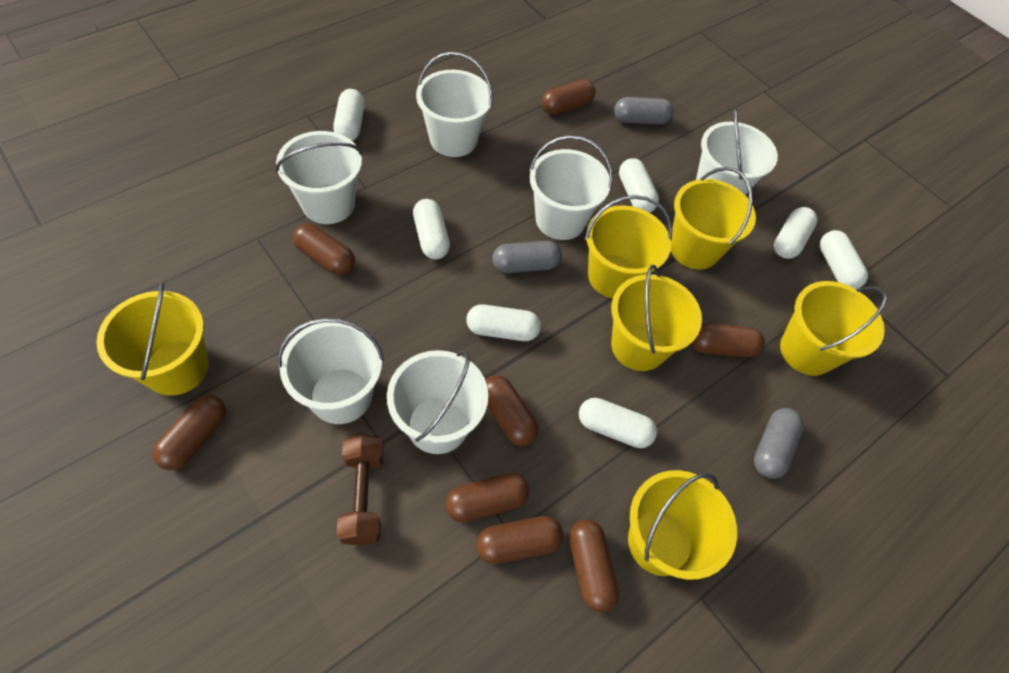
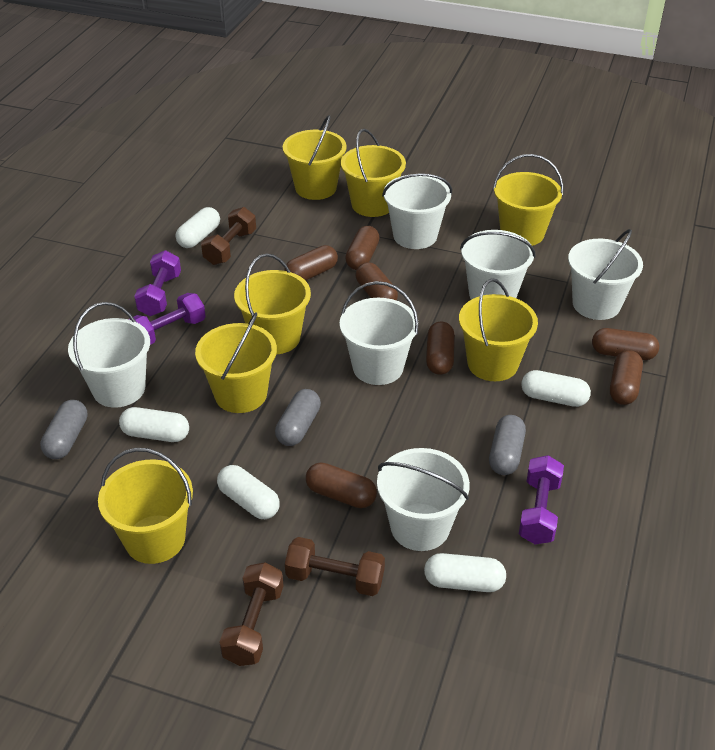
brown capsule: 8 -> 7
brown dumbbell: 1 -> 3
purple dumbbell: 0 -> 3
white capsule: 7 -> 5
yellow bucket: 6 -> 7

